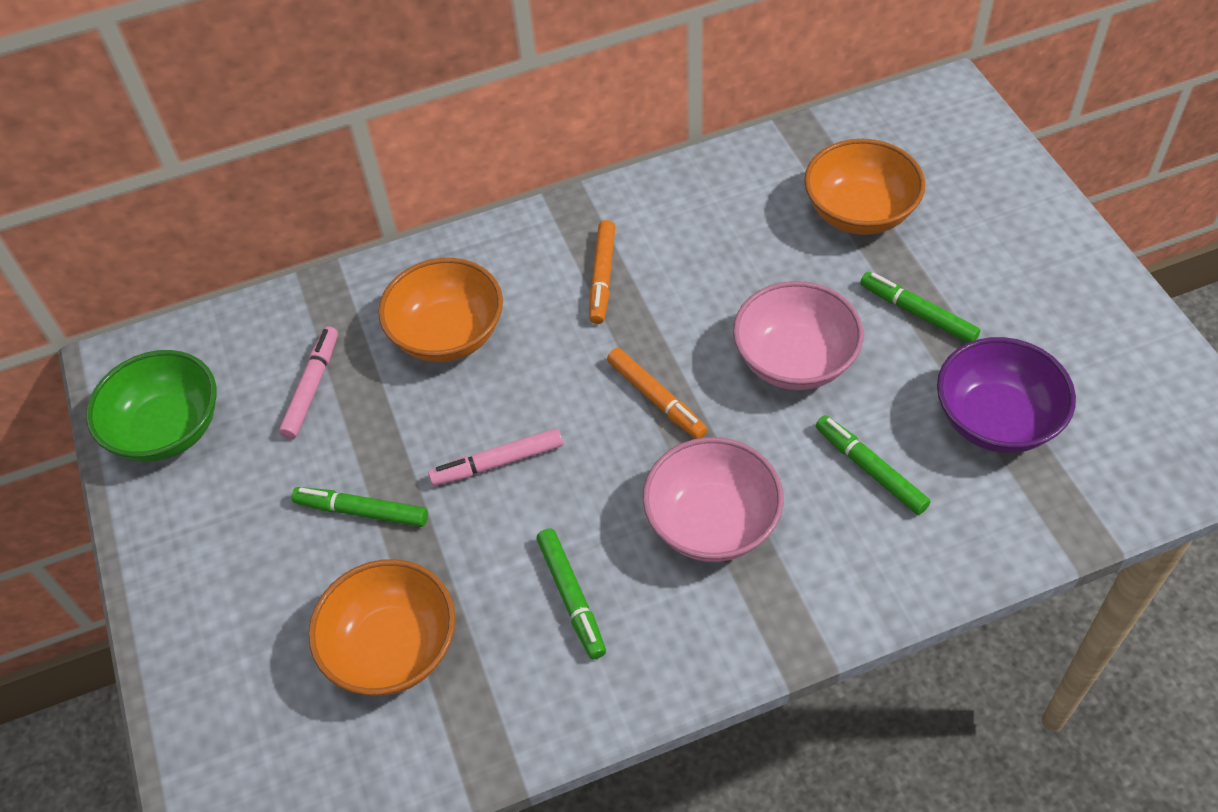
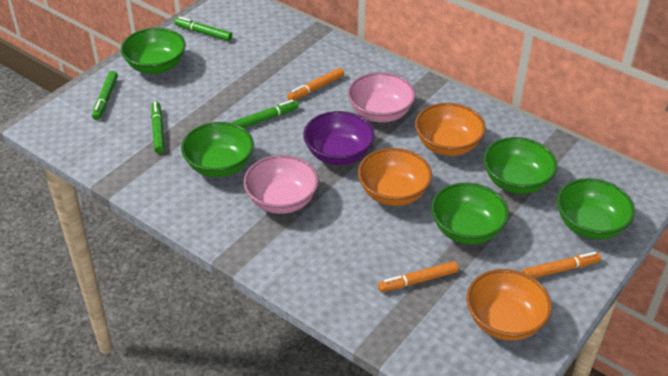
green bowl: 1 -> 5
orange marker: 2 -> 3
pink marker: 2 -> 0

